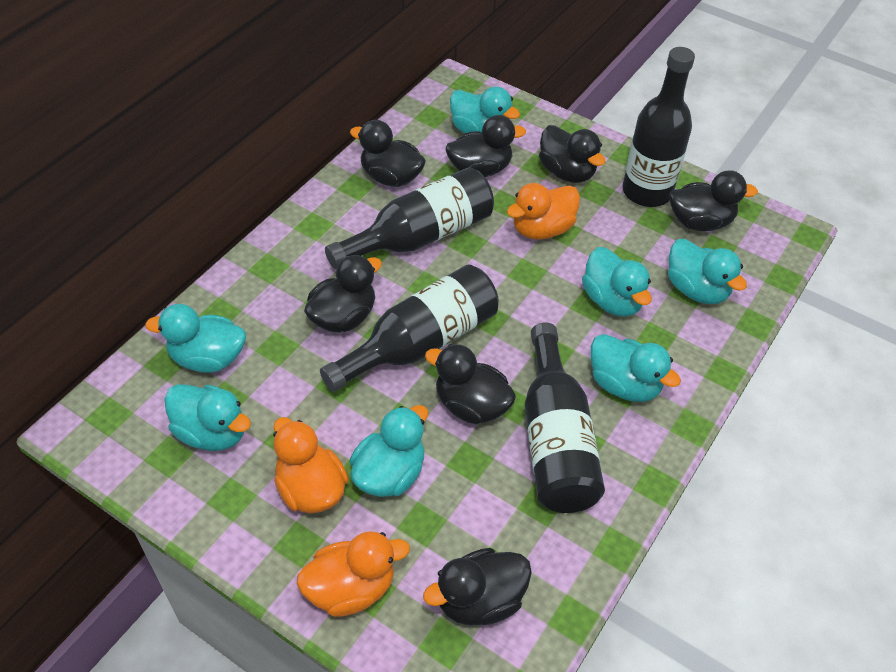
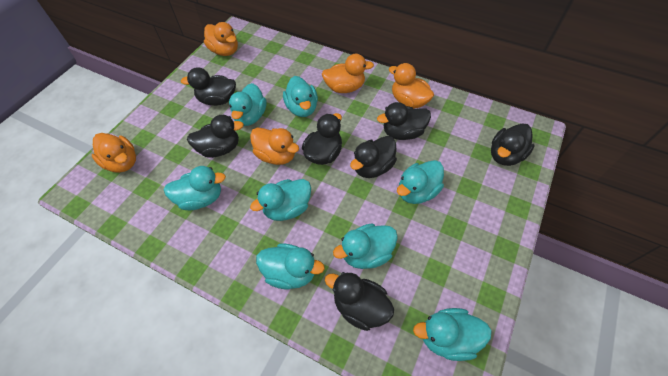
black bottle: 4 -> 0
orange duck: 3 -> 5
turquoise duck: 7 -> 8

